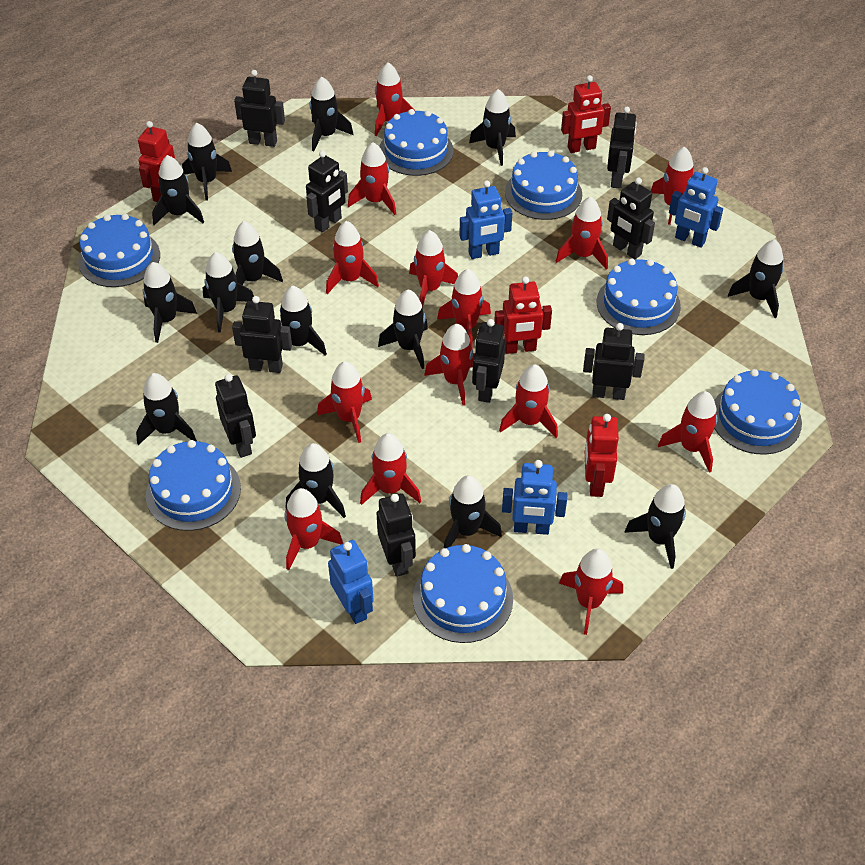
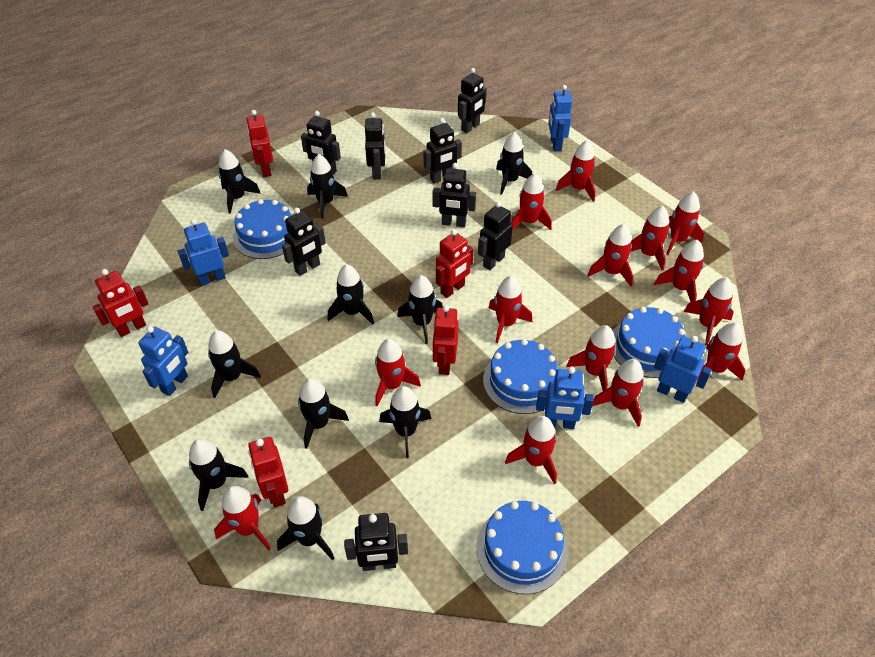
black robot: 9 -> 8
black rocket: 14 -> 10
blue cake: 7 -> 4
blue robot: 4 -> 5
red robot: 4 -> 5

